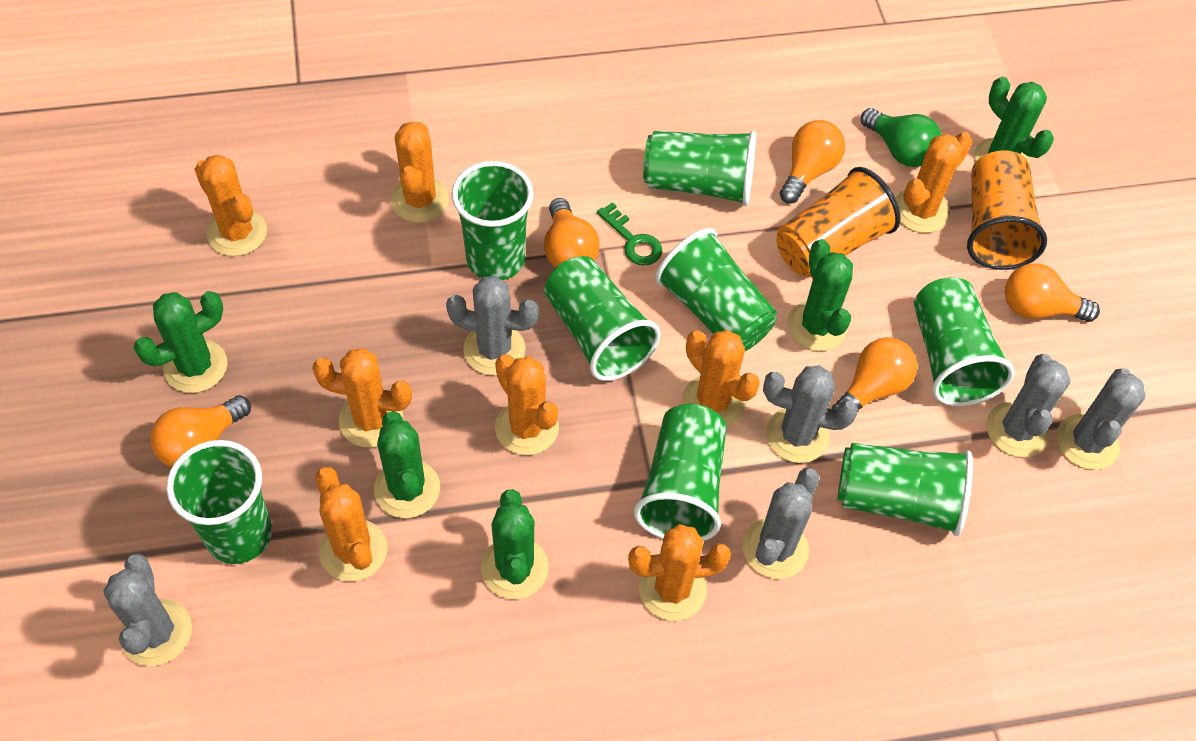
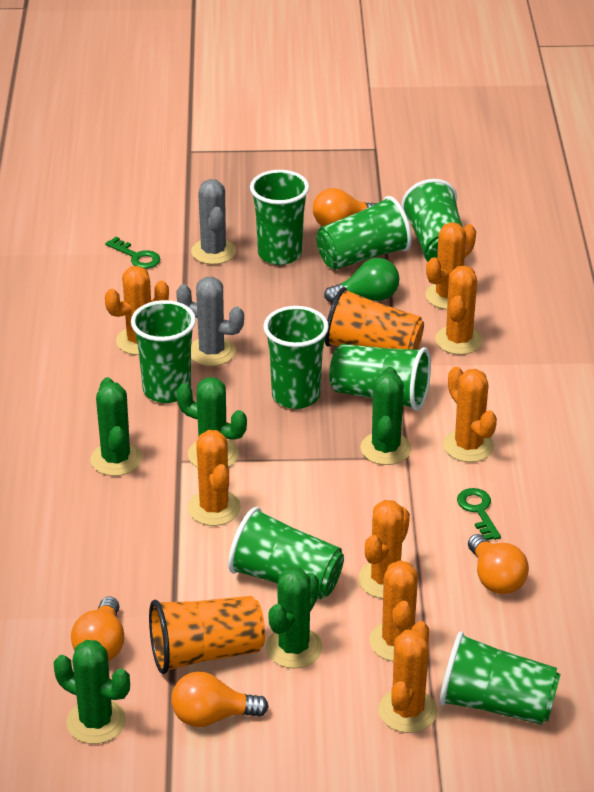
green key: 1 -> 2
grey cactus: 6 -> 2
orange light bulb: 5 -> 4

